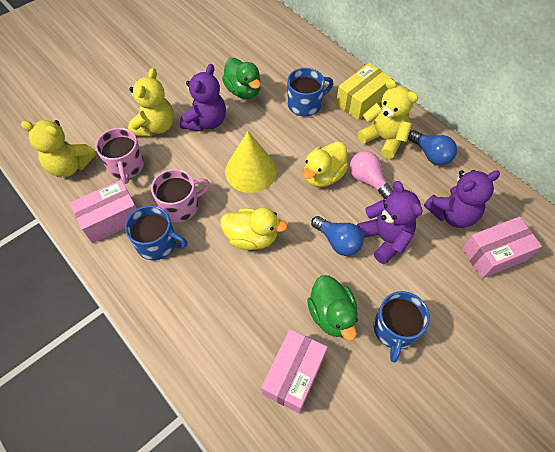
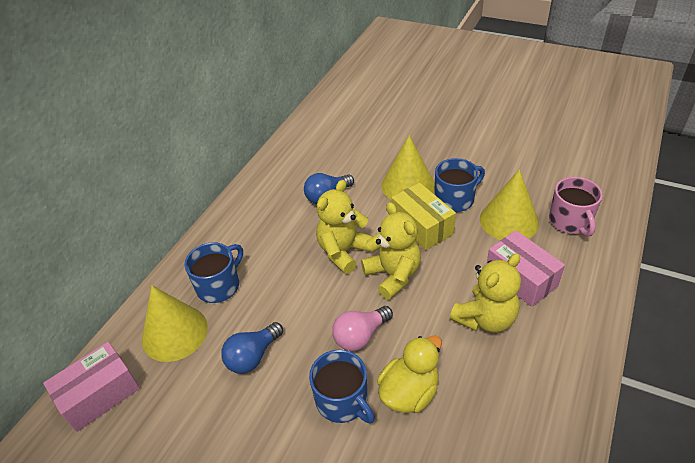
green duck: 2 -> 0
pink box: 3 -> 2
pink mug: 2 -> 1
purple teddy bear: 3 -> 0
yellow cone: 1 -> 3
yellow duck: 2 -> 1

